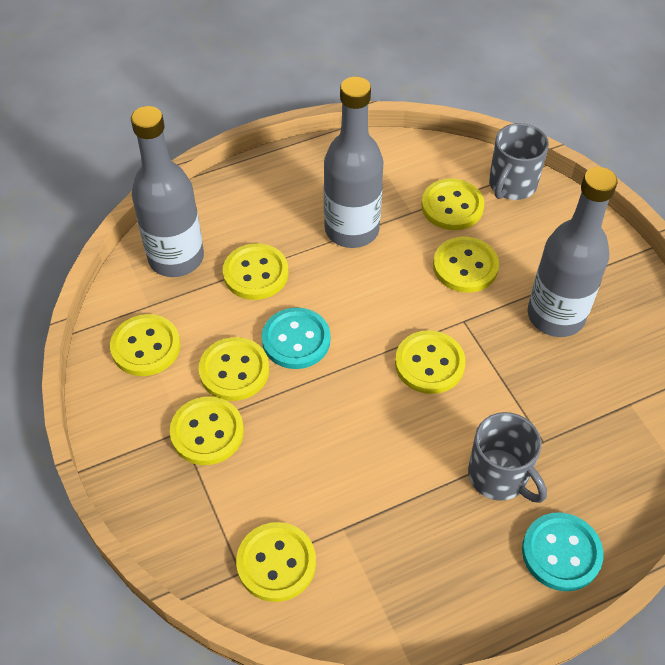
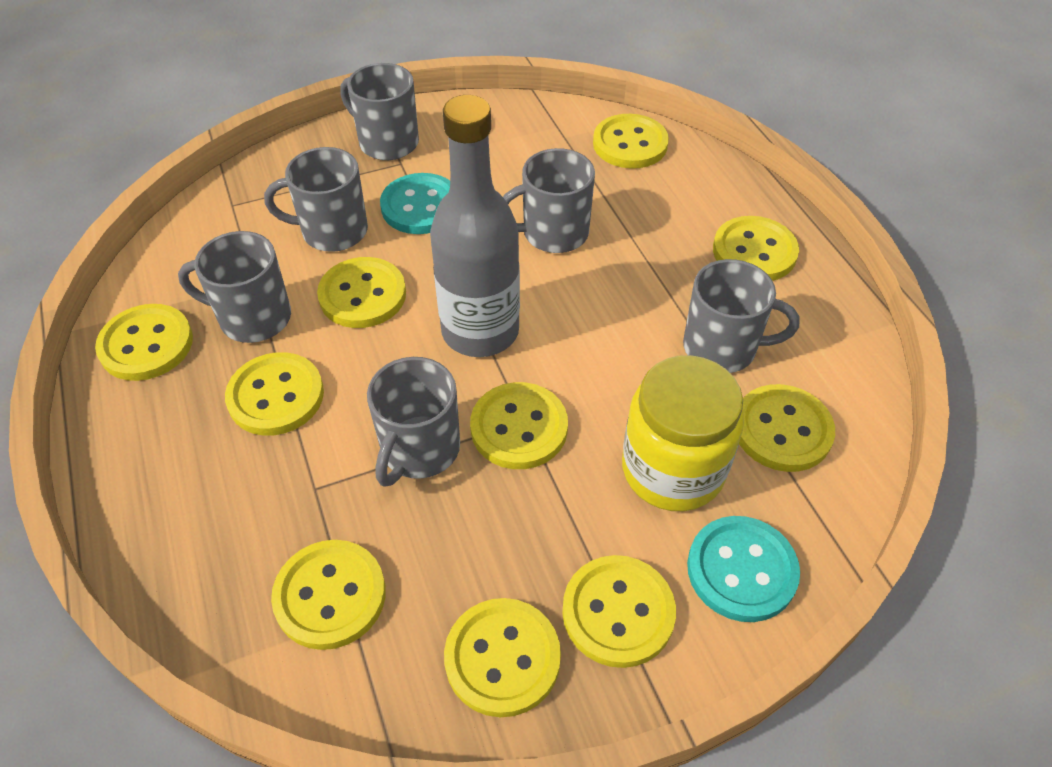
grey bottle: 3 -> 1
grey mug: 2 -> 6
yellow button: 8 -> 10
yellow jar: 0 -> 1

